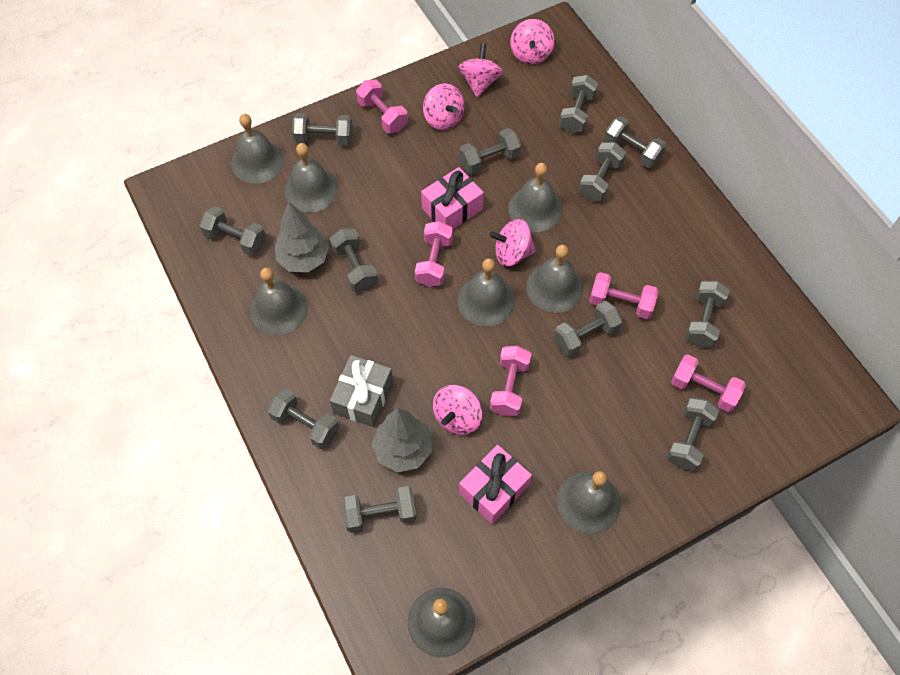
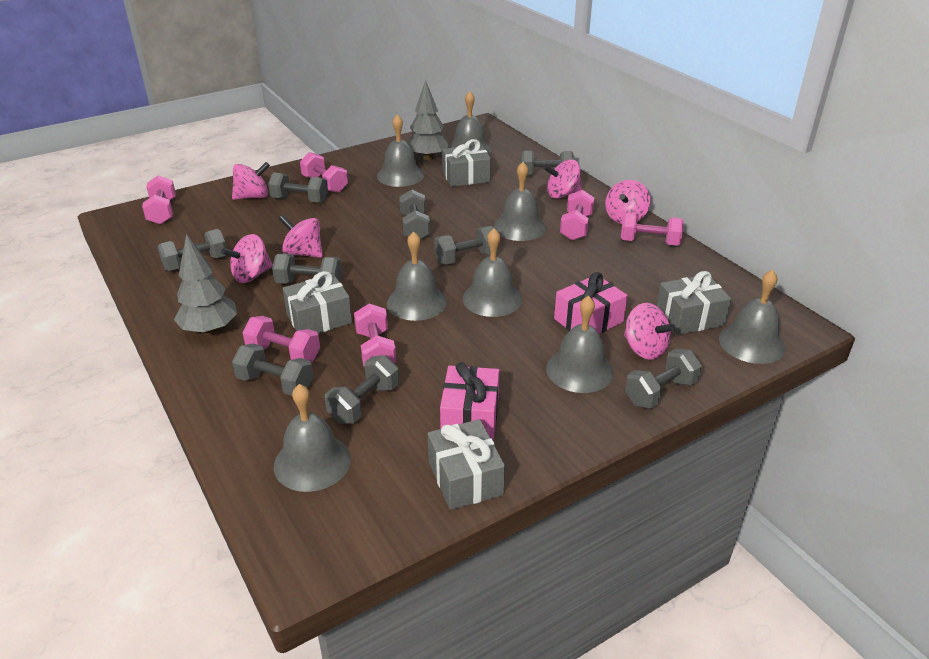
grey dumbbell: 12 -> 9
grey gift: 1 -> 4
pink dumbbell: 5 -> 6
pink spinning top: 5 -> 6

